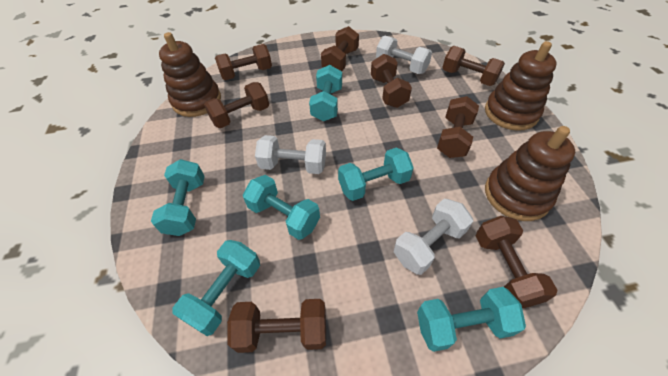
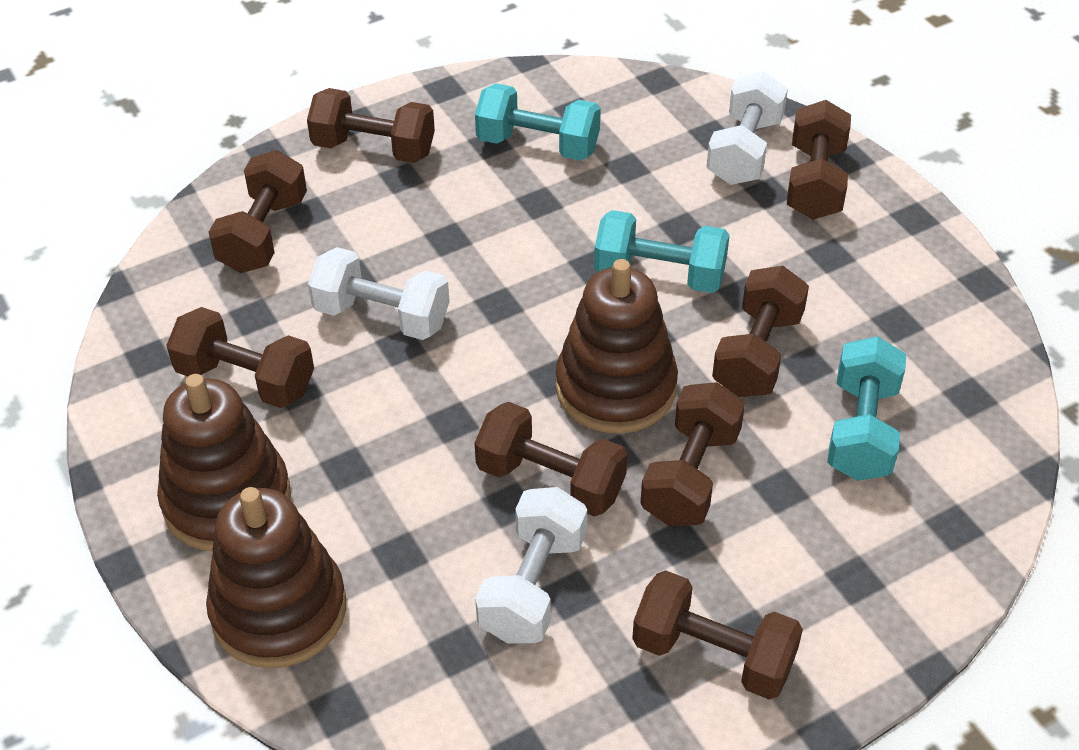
turquoise dumbbell: 6 -> 3

